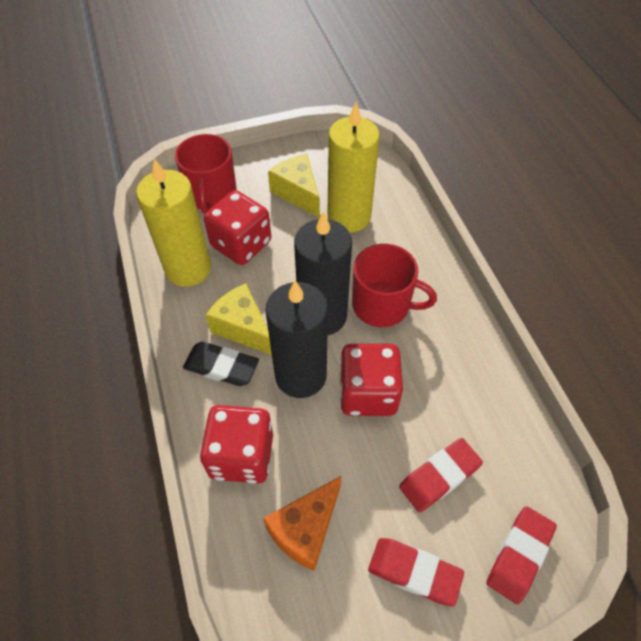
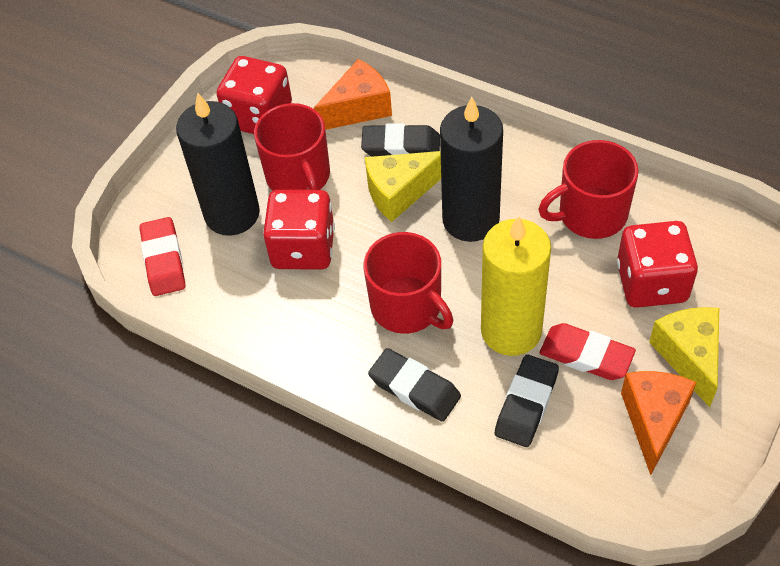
black eraser: 1 -> 3
orange cheese: 1 -> 2
red eraser: 3 -> 2
red mug: 2 -> 3
yellow candle: 2 -> 1

